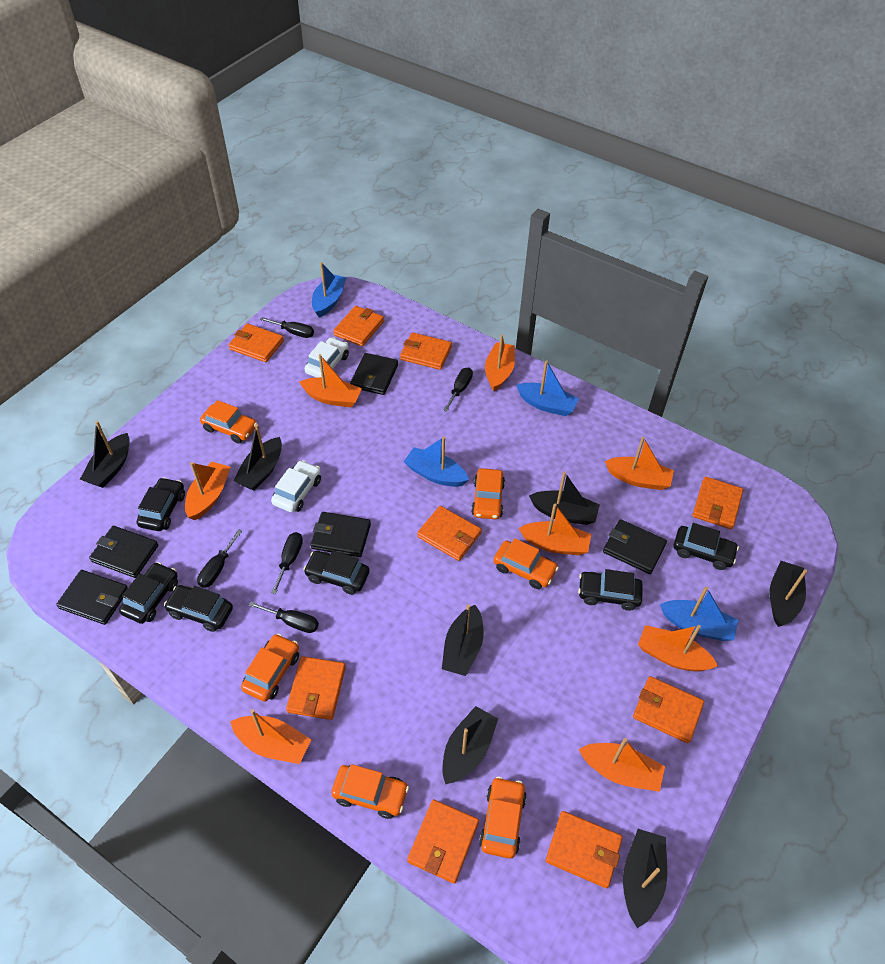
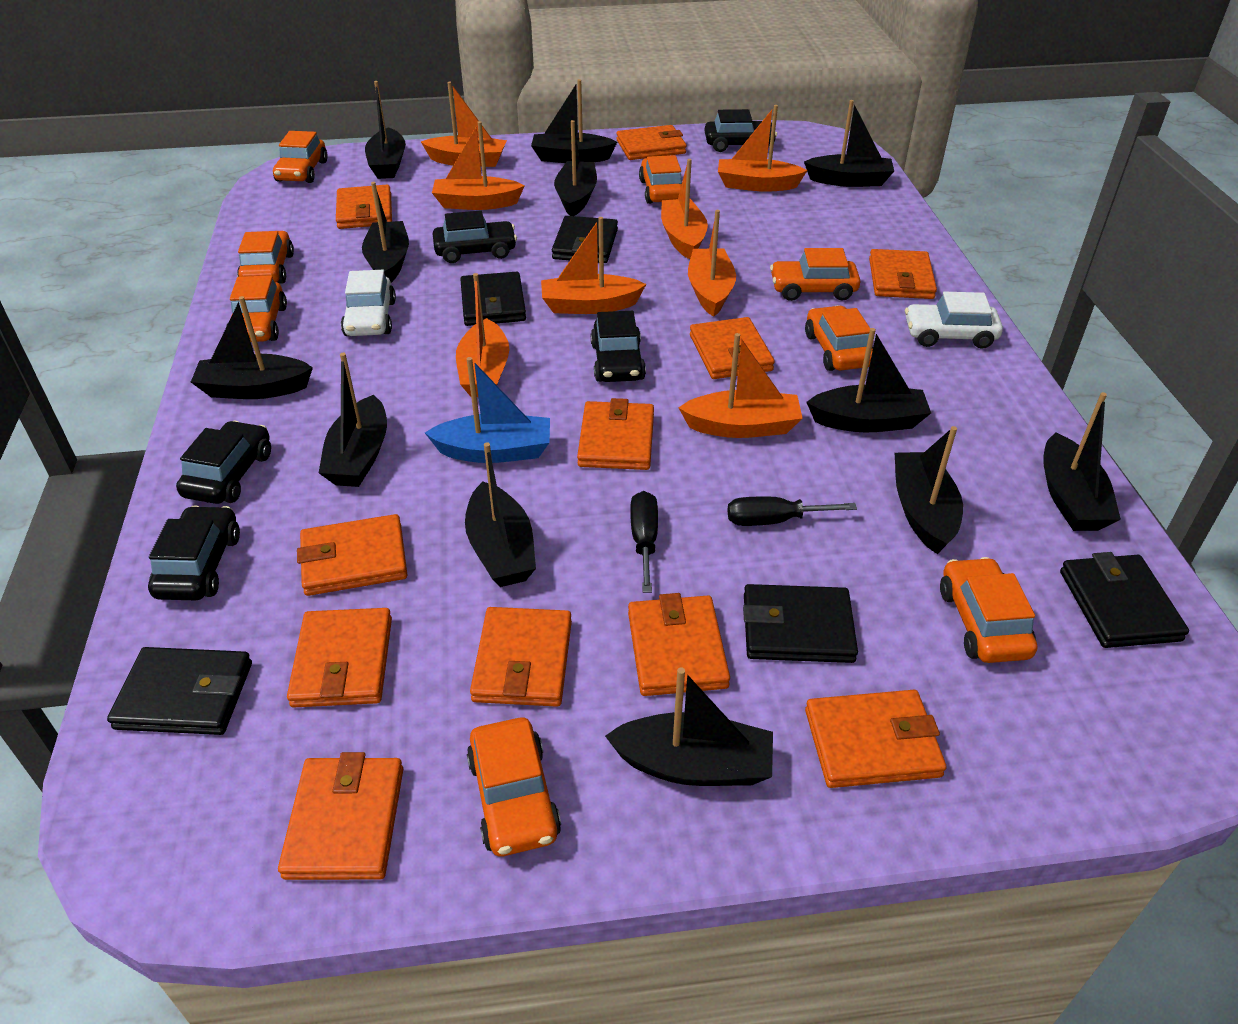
black boat: 7 -> 12
black car: 6 -> 5
black screwdriver: 5 -> 2
blue boat: 4 -> 1
orange car: 6 -> 8
orange wallet: 9 -> 11

